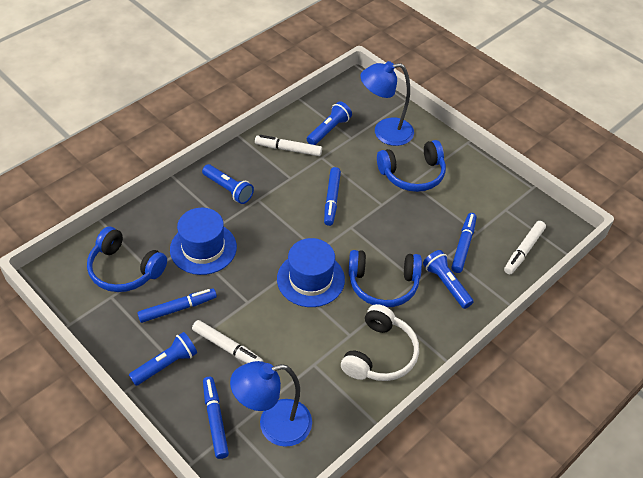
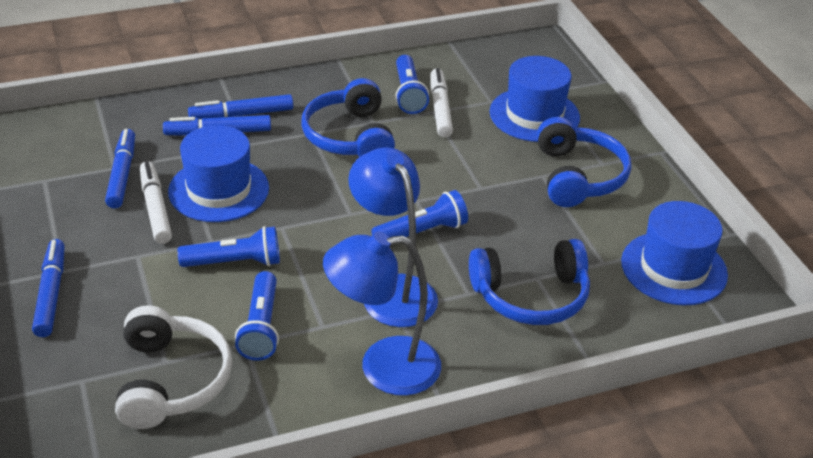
blue hat: 2 -> 3
white marker: 3 -> 2

